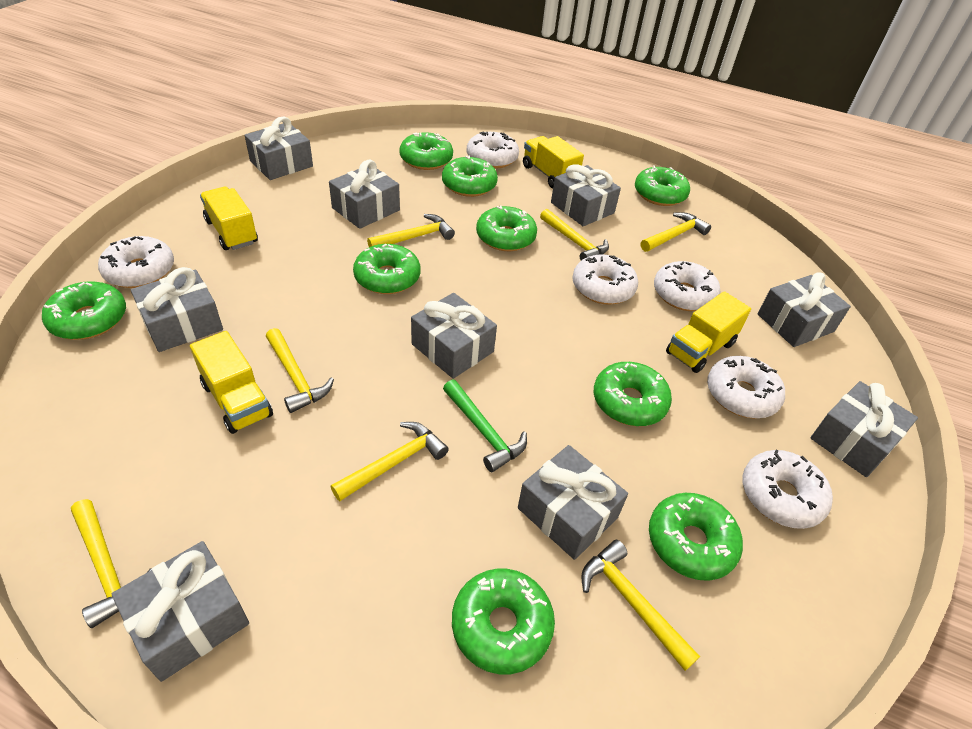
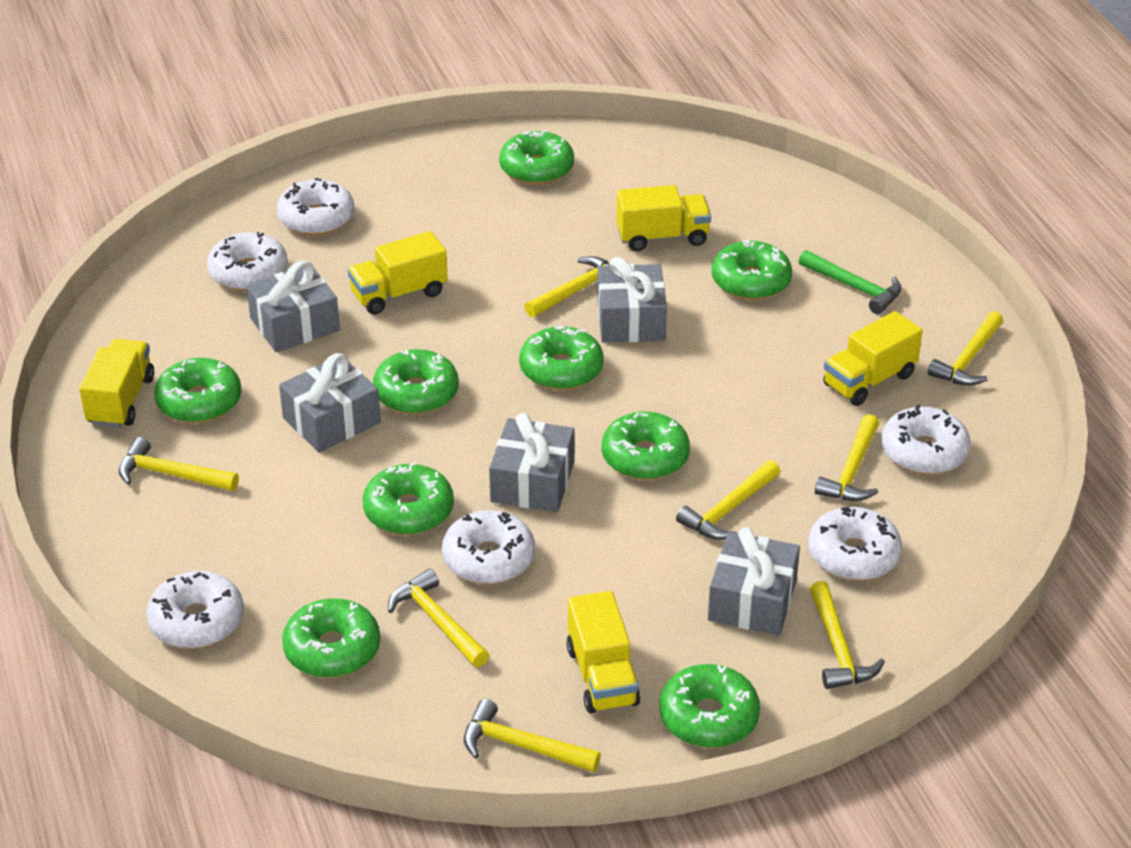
grey gift: 9 -> 5
yellow hammer: 7 -> 8
yellow truck: 4 -> 5

